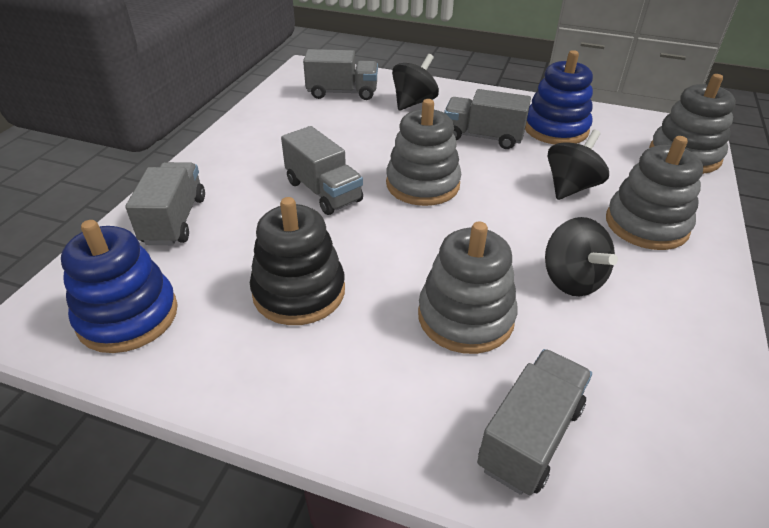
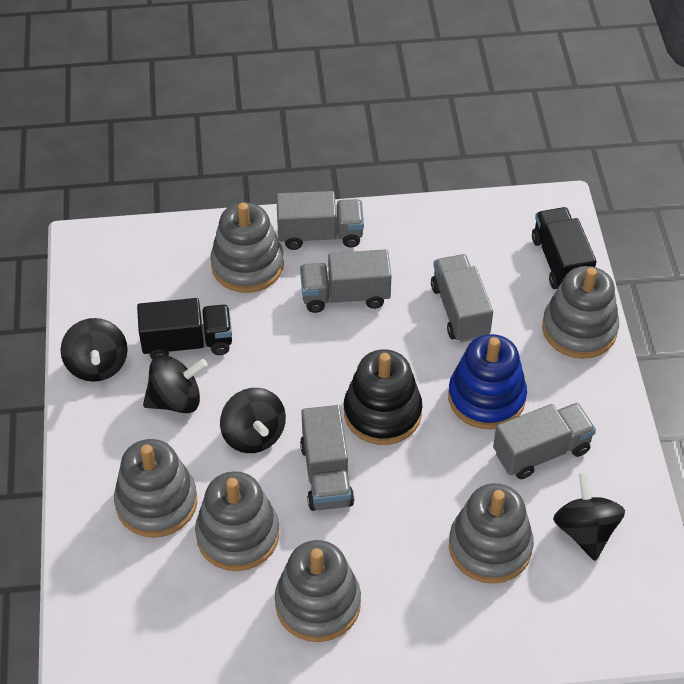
black spinning top: 3 -> 4
black truck: 0 -> 2
blue stacking toy: 2 -> 1
grey stacking toy: 4 -> 6

